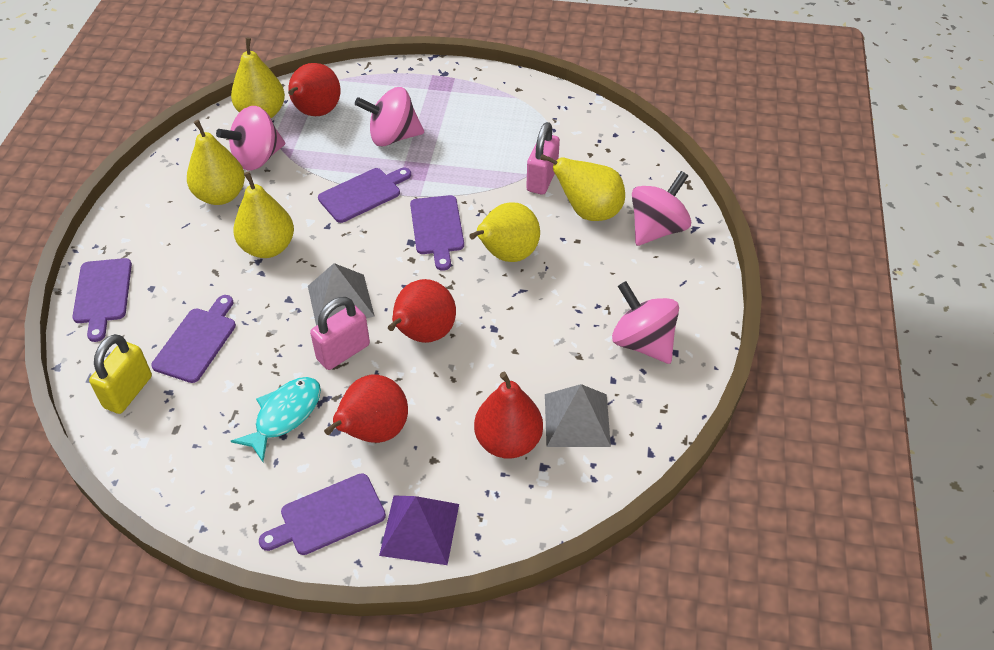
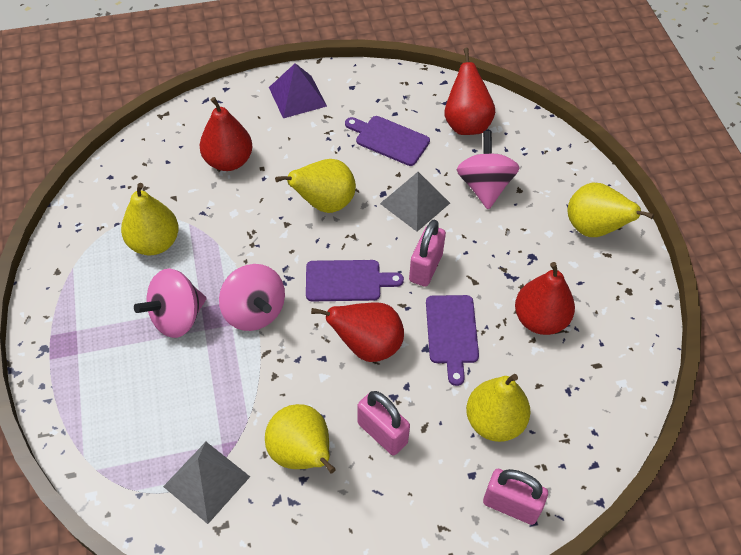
pink padlock: 2 -> 3
pink spinning top: 4 -> 3
purple cutting board: 5 -> 3
turquoise fish: 1 -> 0
yellow padlock: 1 -> 0

